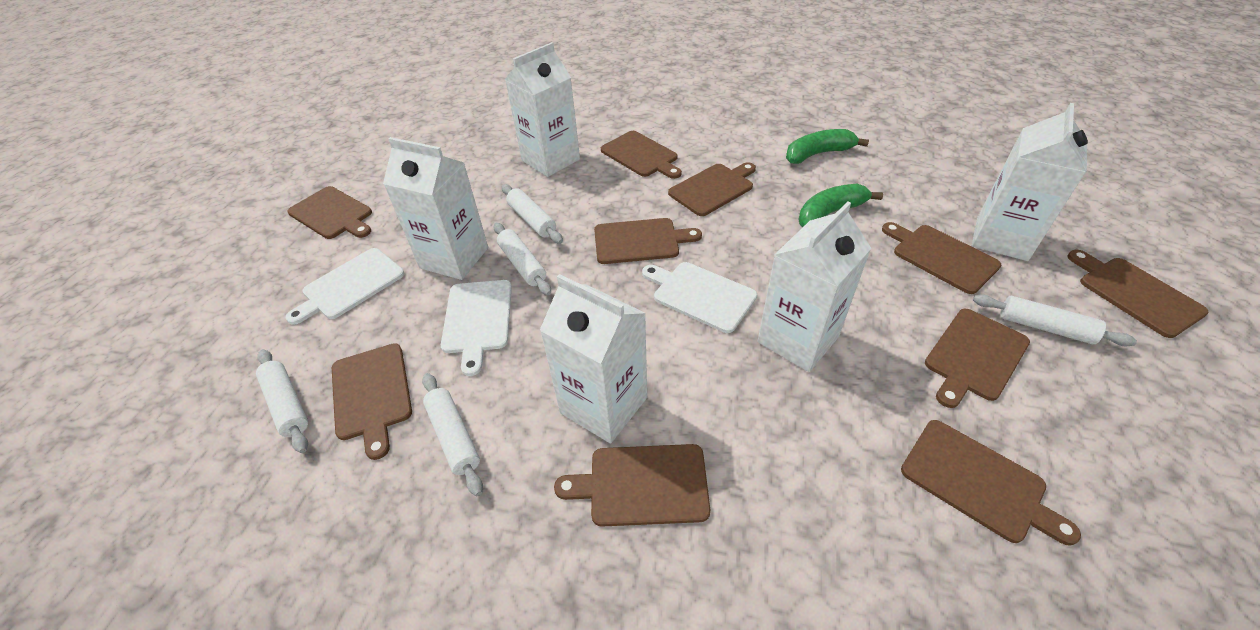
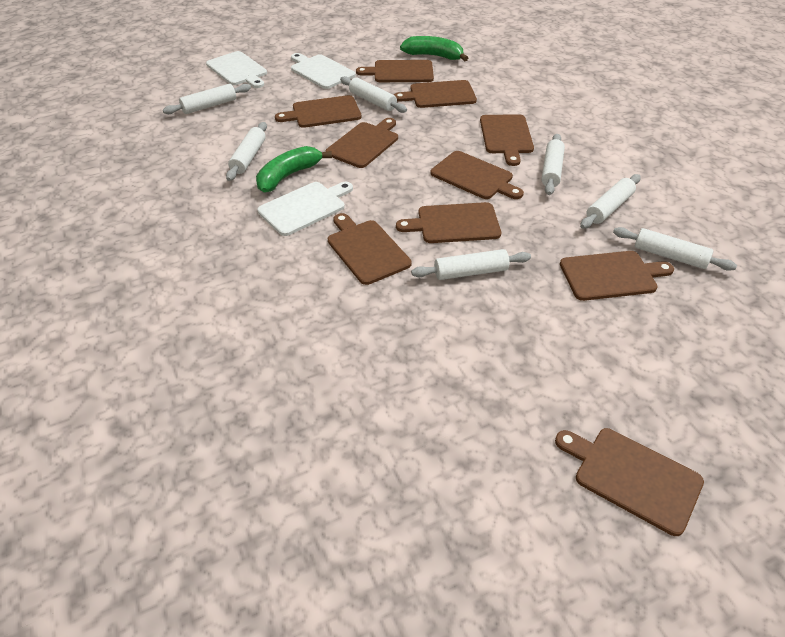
white carton: 5 -> 0
white rolling pin: 5 -> 7

